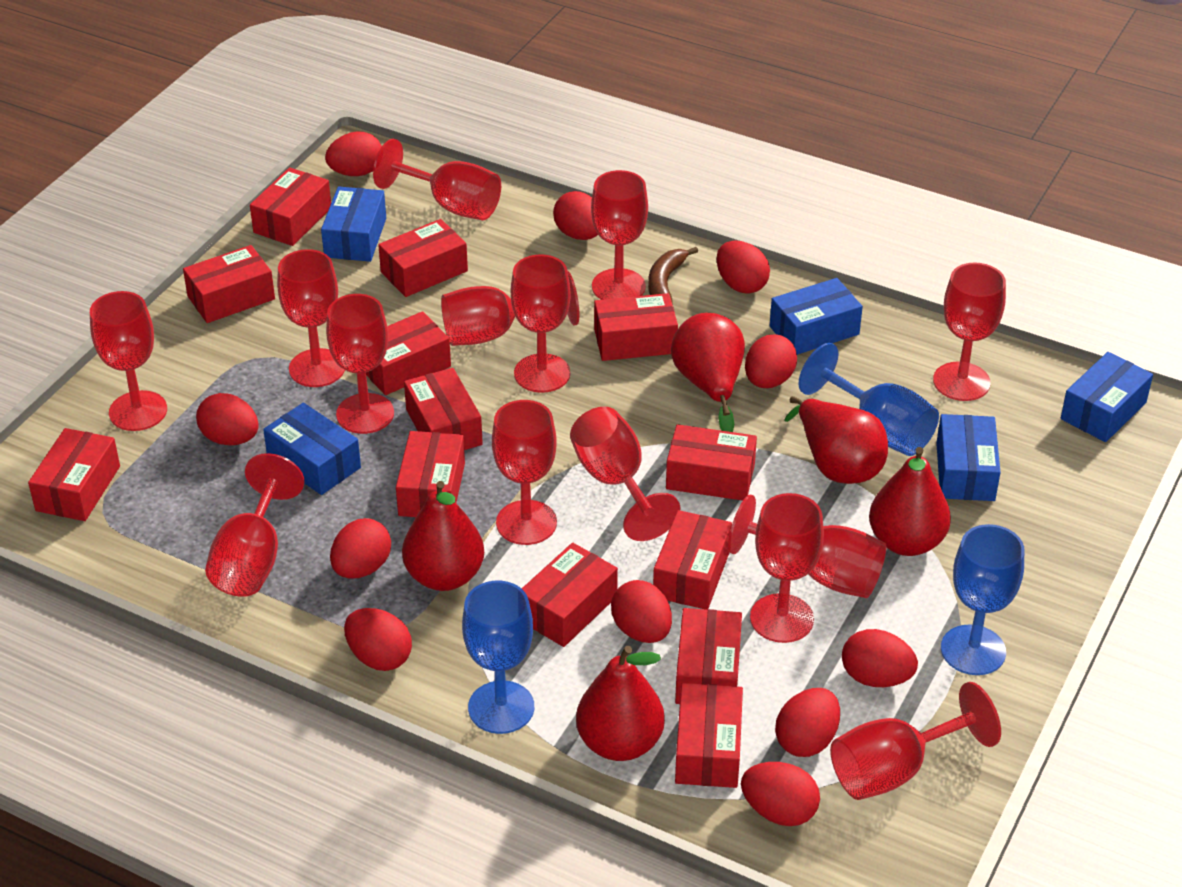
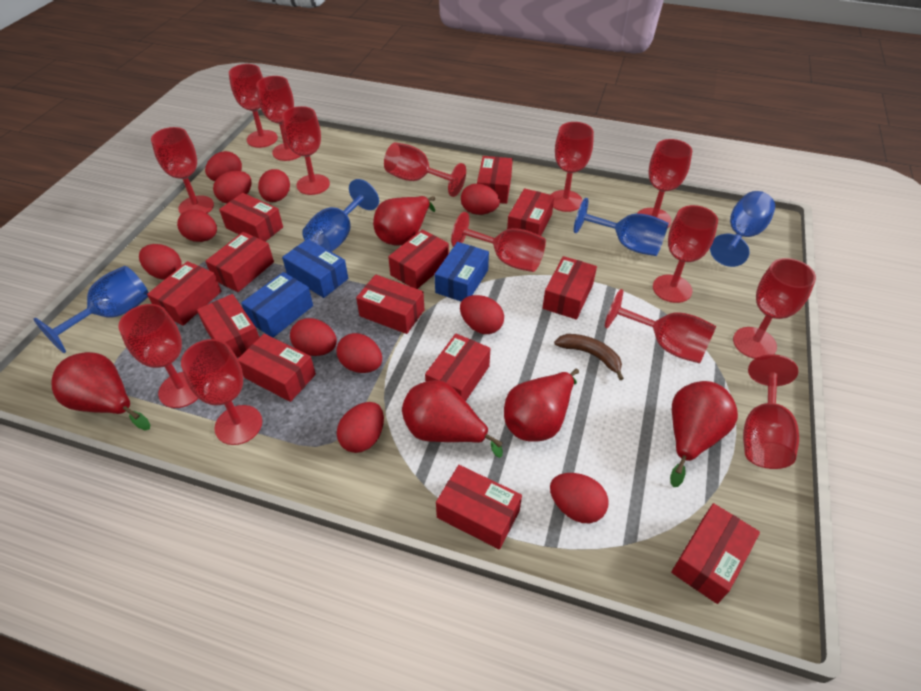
blue box: 5 -> 3
blue goblet: 3 -> 4

